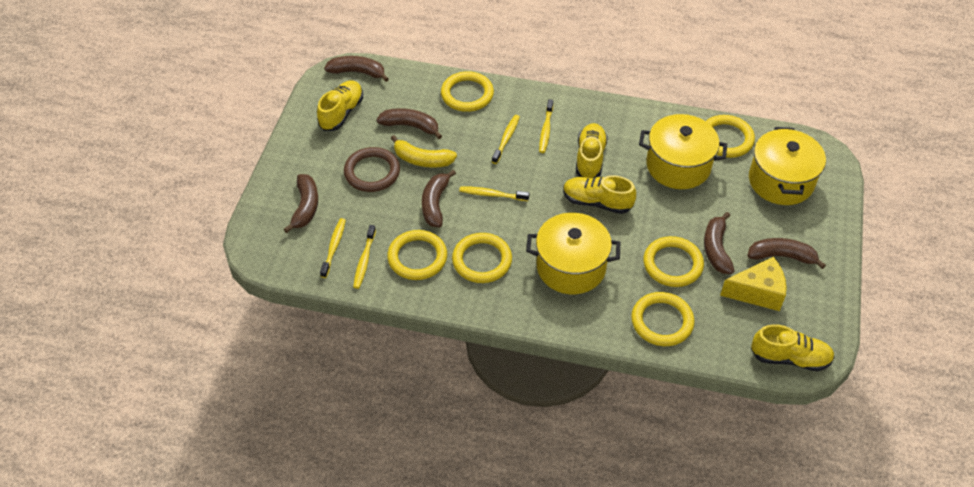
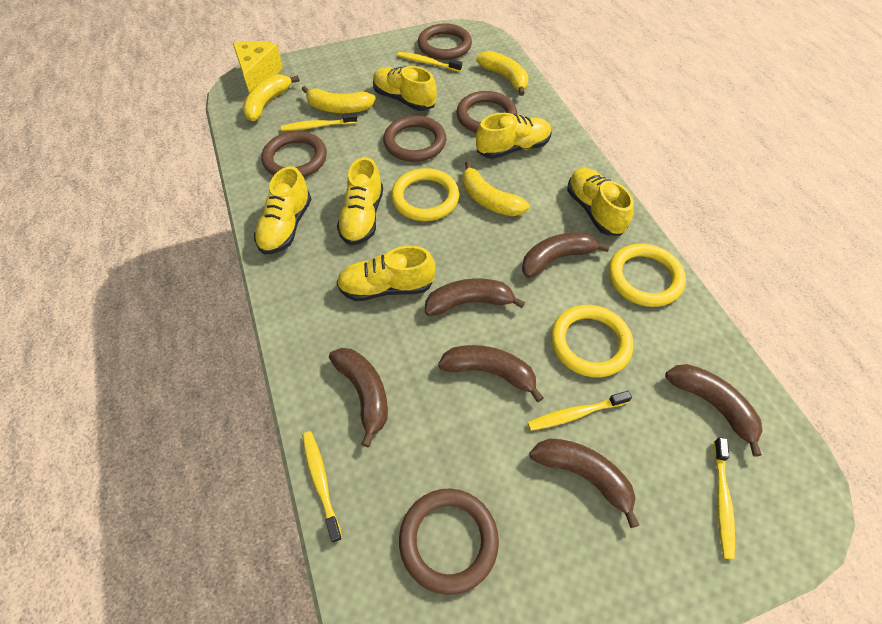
brown ring: 1 -> 5
yellow banana: 1 -> 4
yellow pot: 3 -> 0
yellow ring: 6 -> 3
yellow shoe: 4 -> 6

